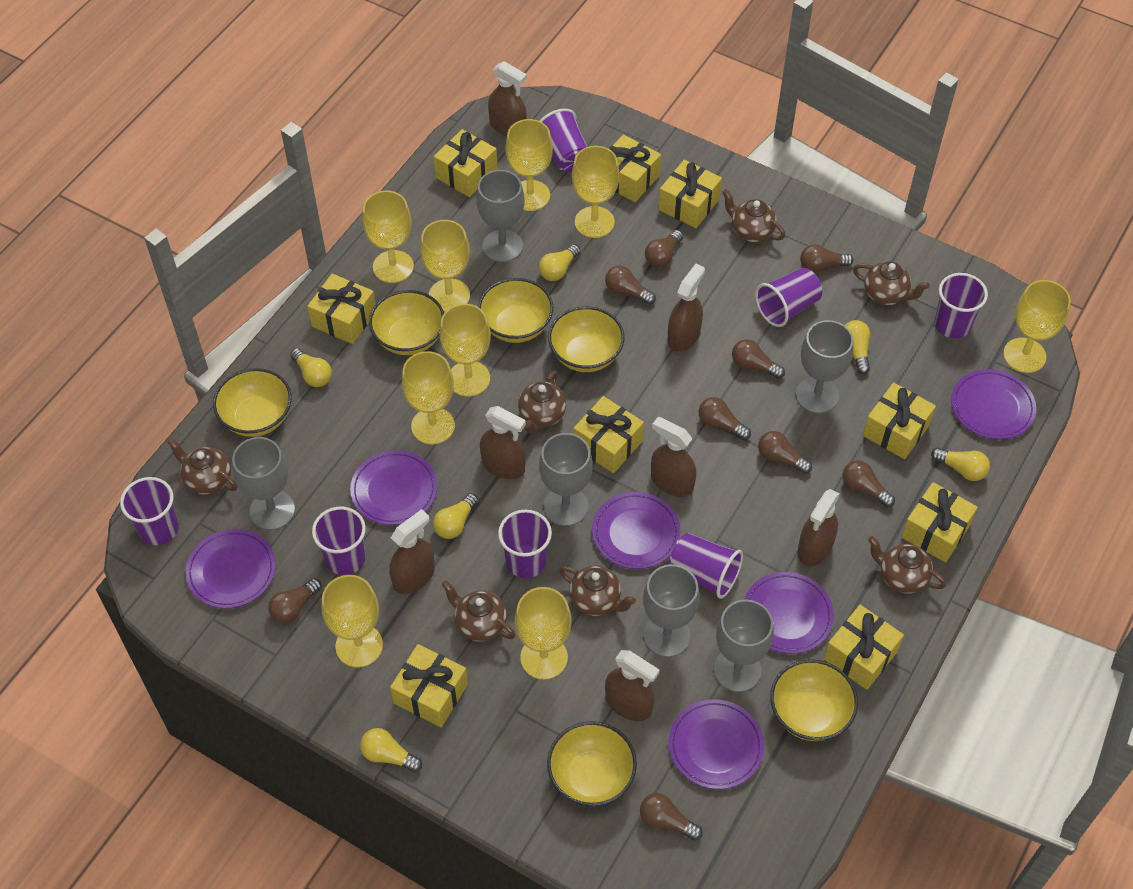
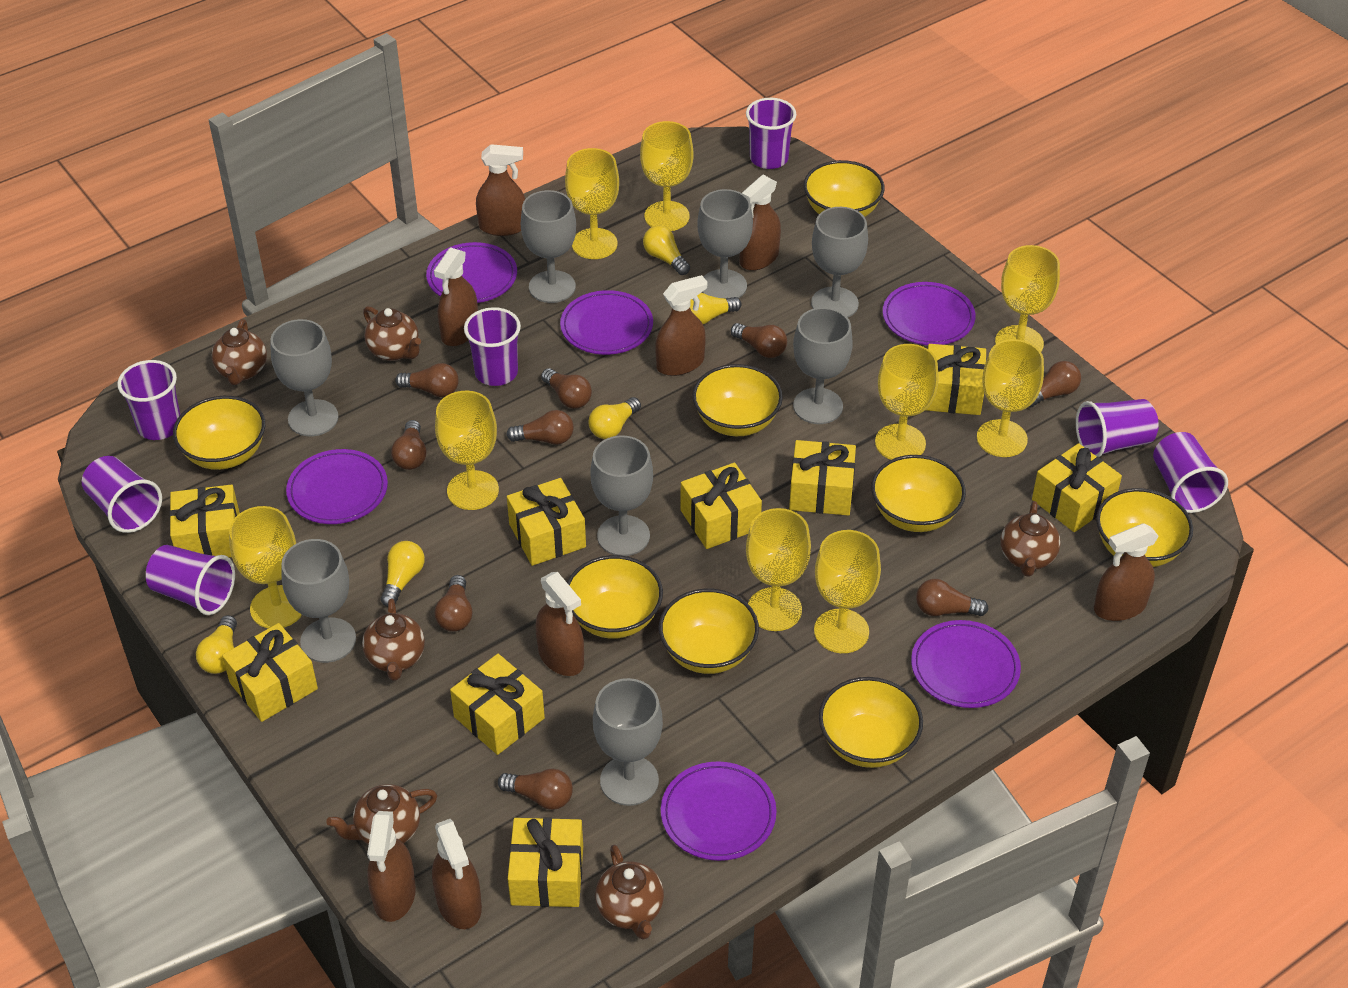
brown spray bottle: 7 -> 8
brown teapot: 7 -> 6
grey goblet: 6 -> 8
yellow bowl: 6 -> 8
yellow light bulb: 6 -> 5

